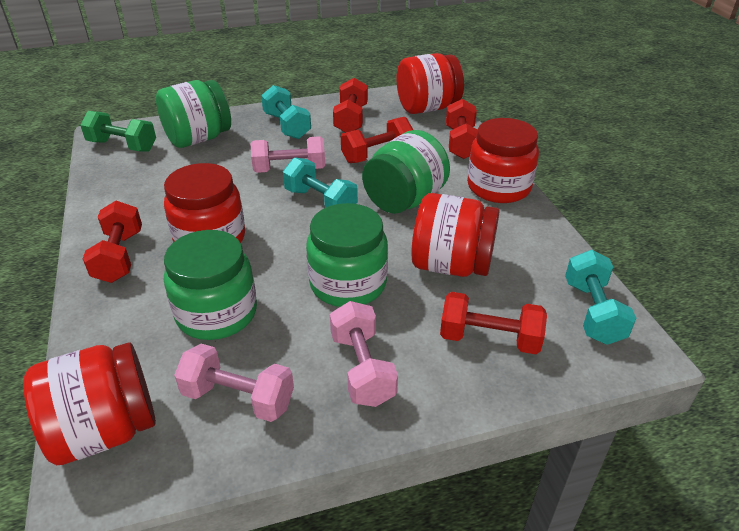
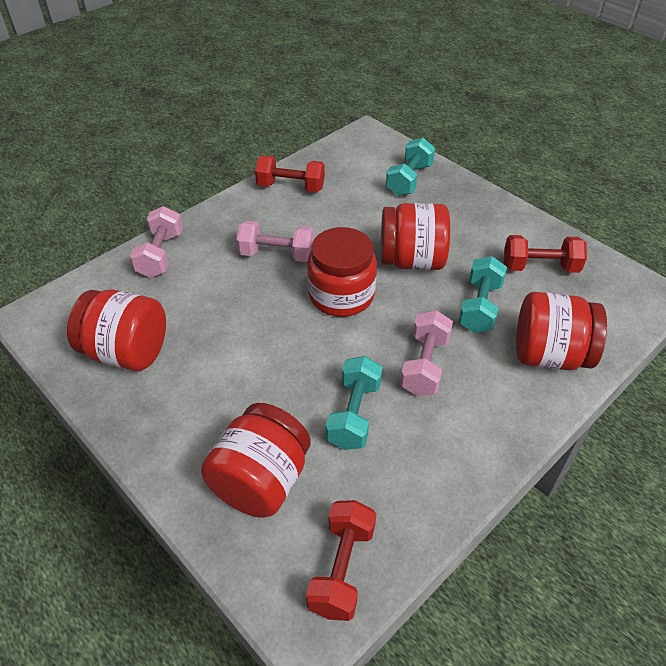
green dumbbell: 1 -> 0
green jar: 4 -> 0
red dumbbell: 5 -> 3

